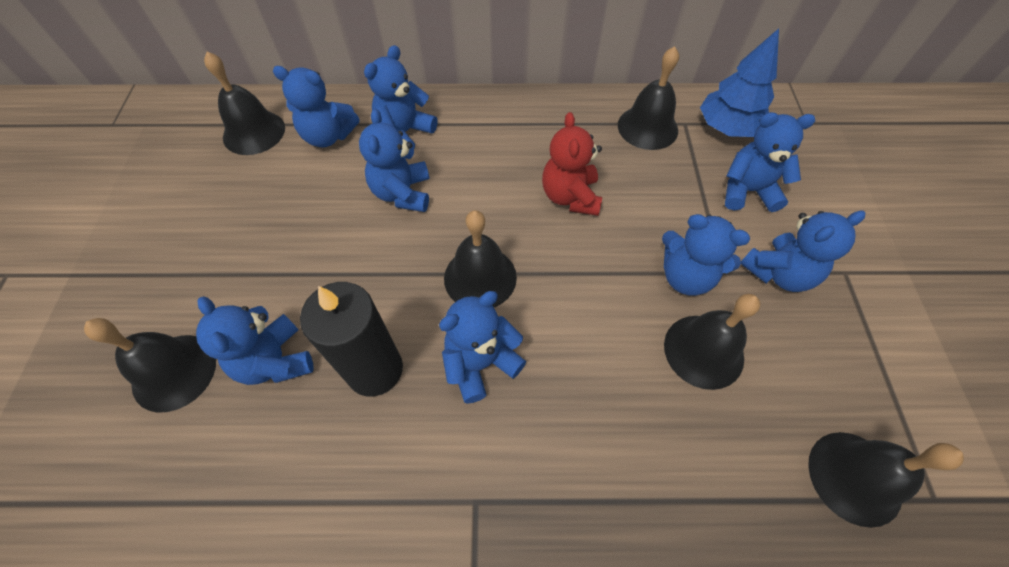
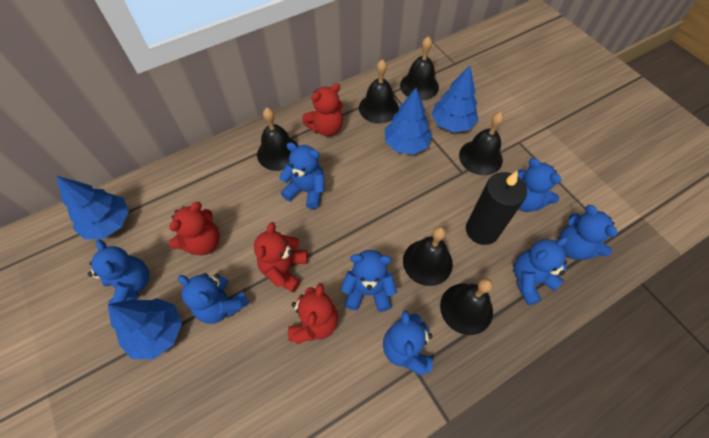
blue tree: 1 -> 4
red teddy bear: 1 -> 4

